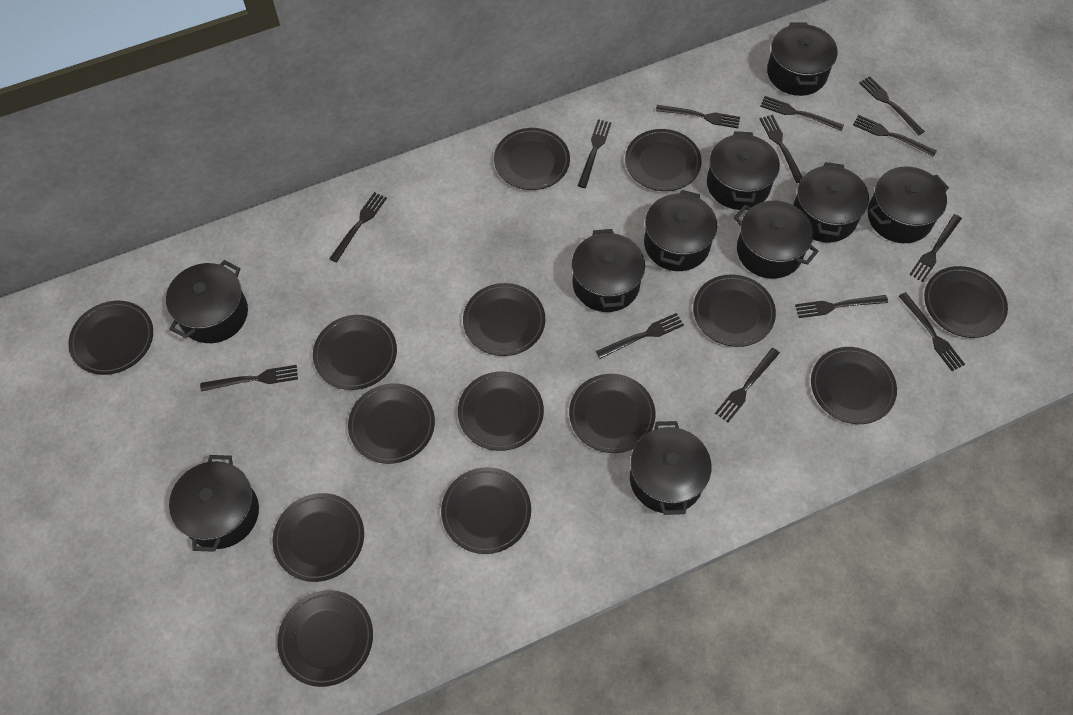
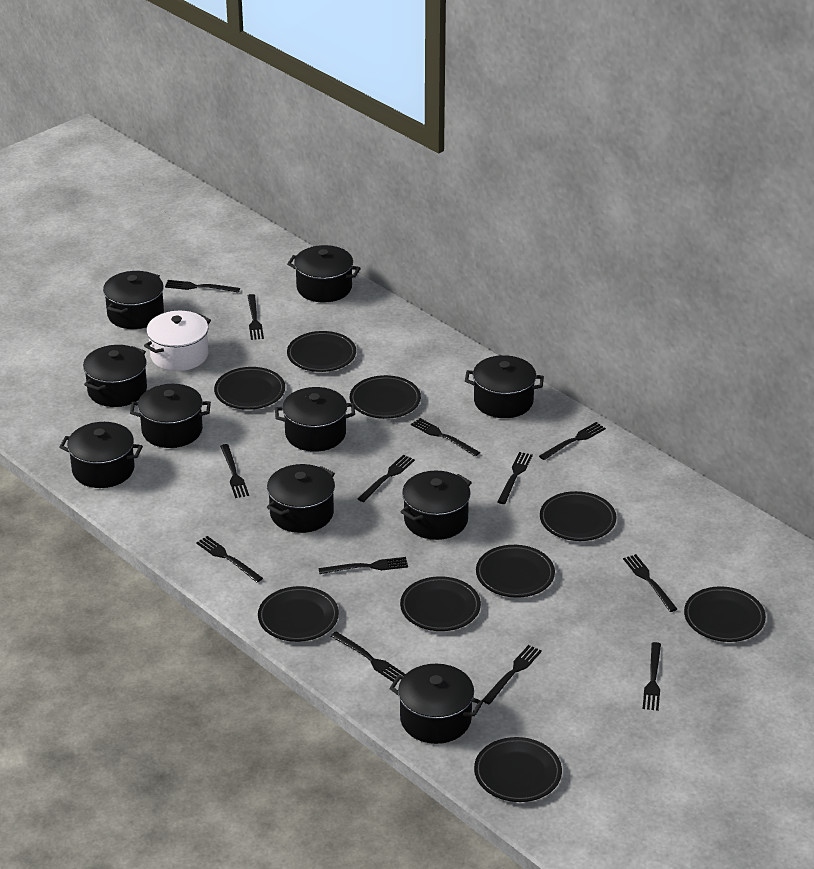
black plate: 14 -> 9
white pot: 0 -> 1

